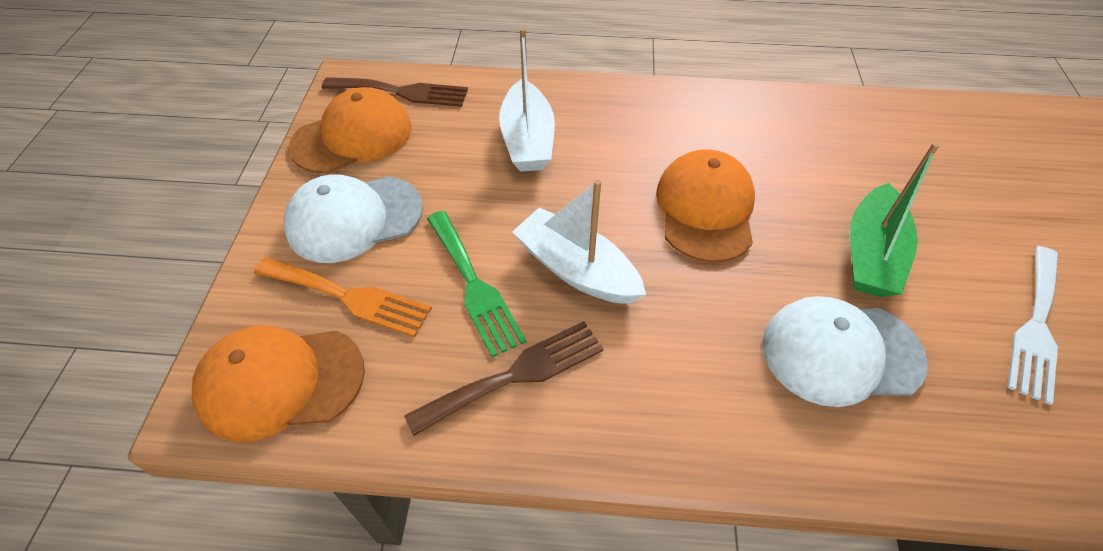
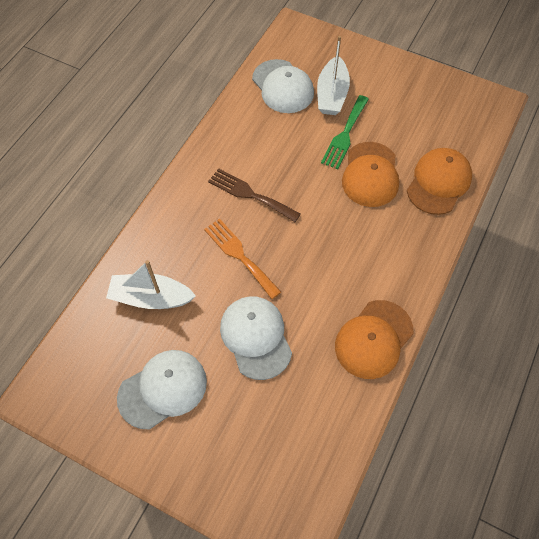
brown fork: 2 -> 1
green boat: 1 -> 0
white cap: 2 -> 3
white fork: 1 -> 0

